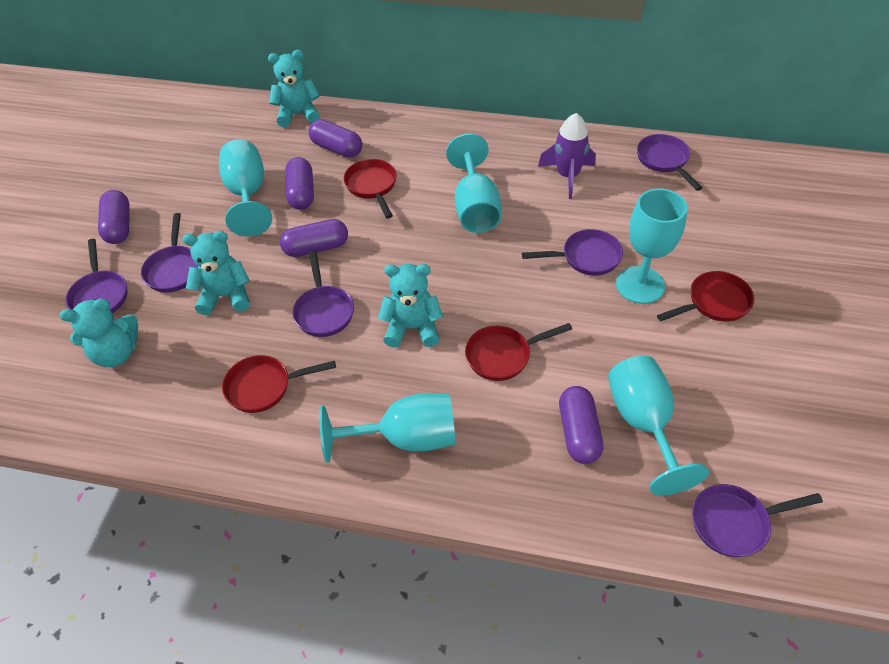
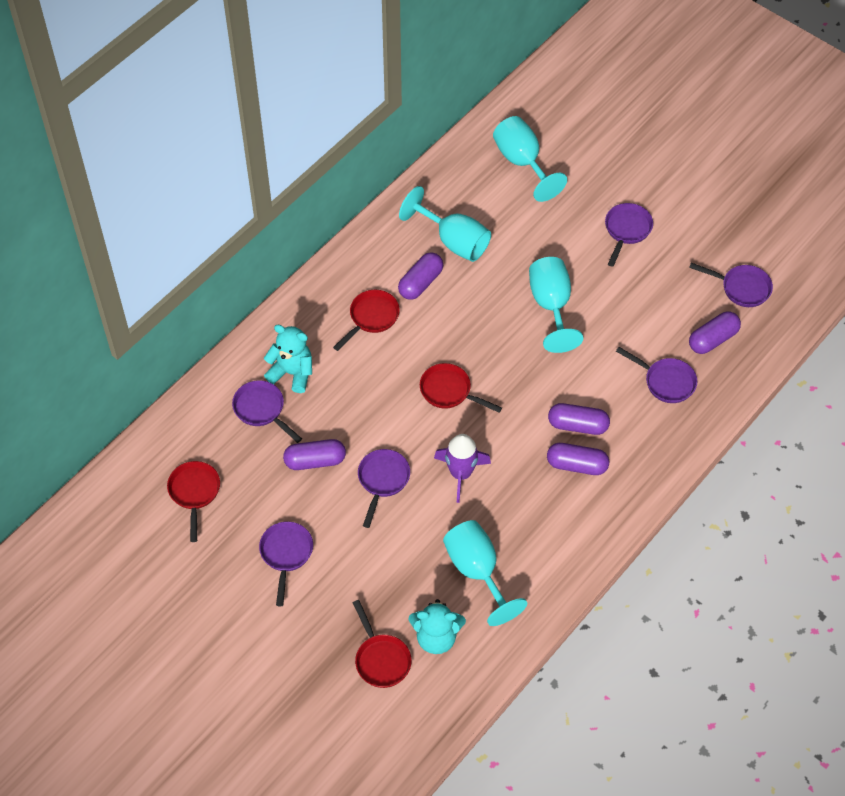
turquoise goblet: 5 -> 4
turquoise teddy bear: 4 -> 2

